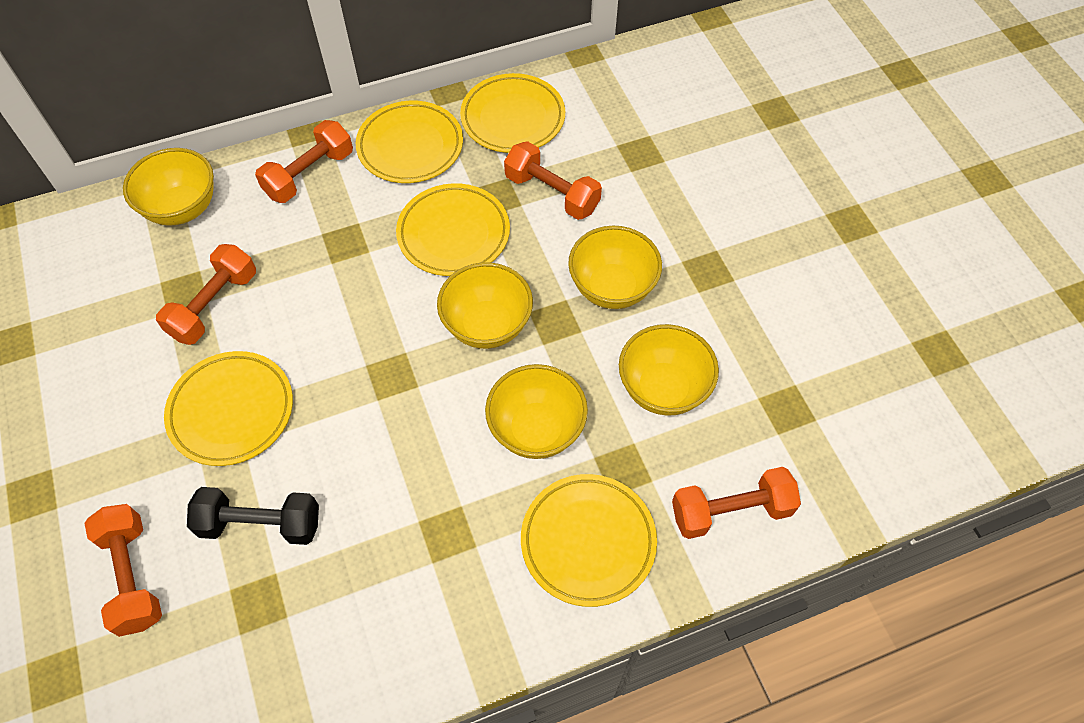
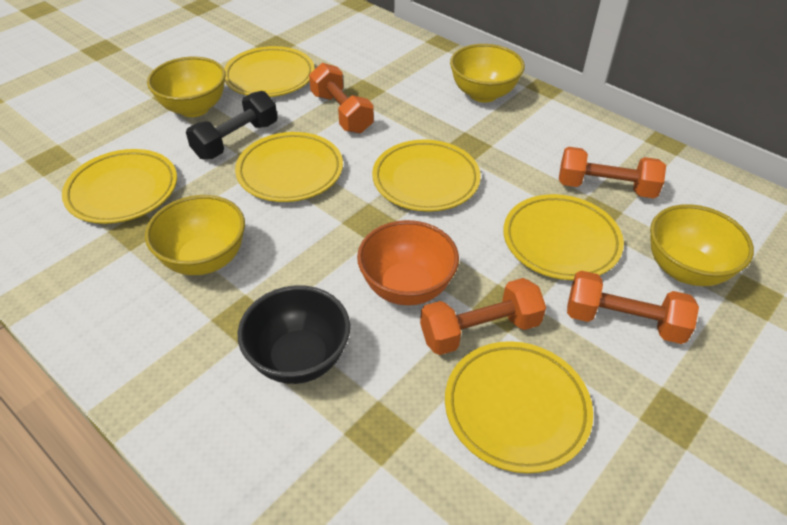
black bowl: 0 -> 1
orange bowl: 0 -> 1
orange dumbbell: 5 -> 4
yellow bowl: 5 -> 4
yellow plate: 5 -> 6

